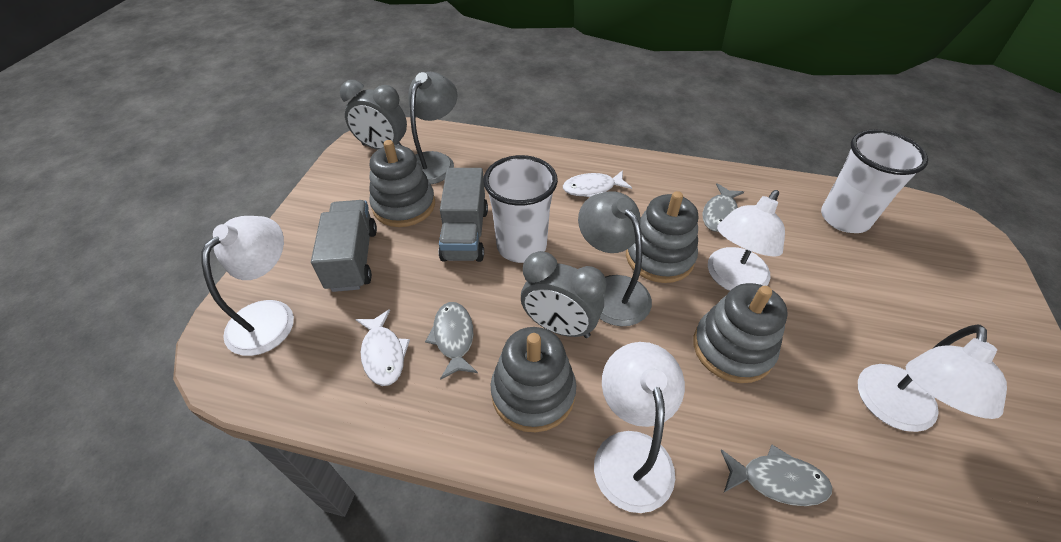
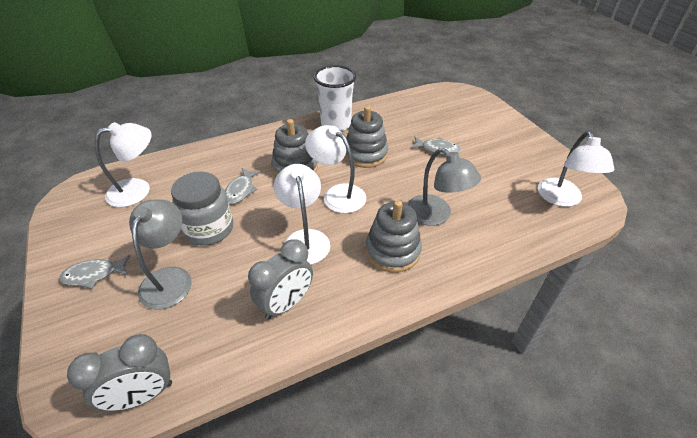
grey jar: 0 -> 1
grey stacking toy: 4 -> 3
grey truck: 2 -> 0
white cup: 2 -> 1
white fish: 2 -> 0

